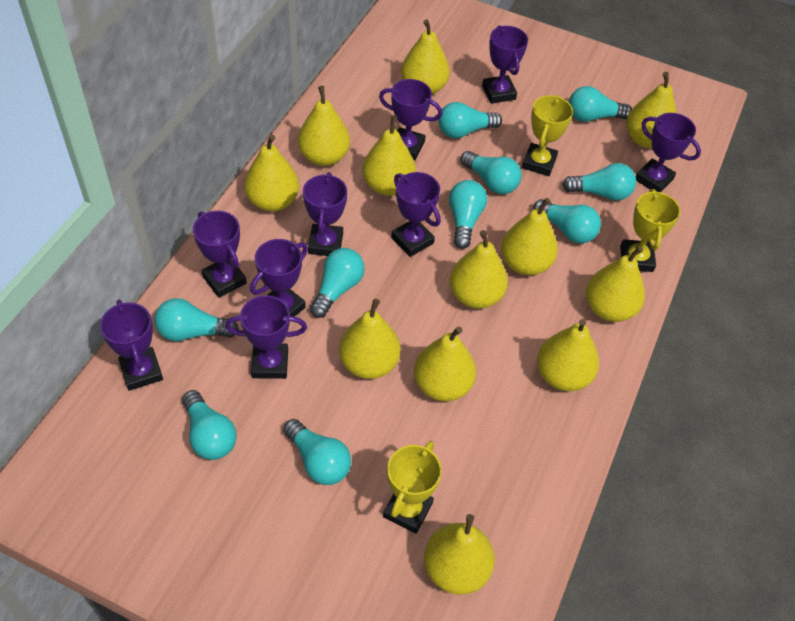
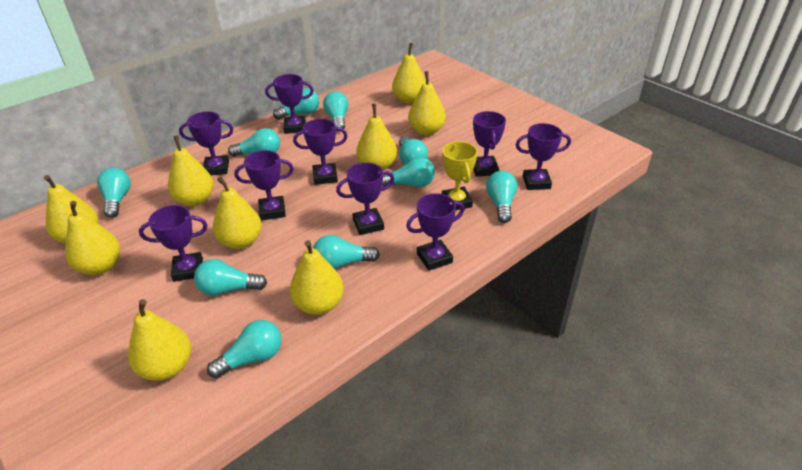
yellow pear: 12 -> 9
yellow trophy: 3 -> 1

